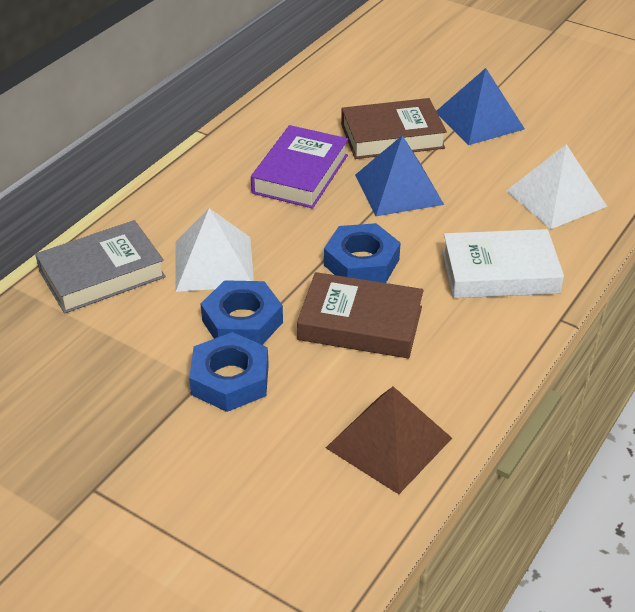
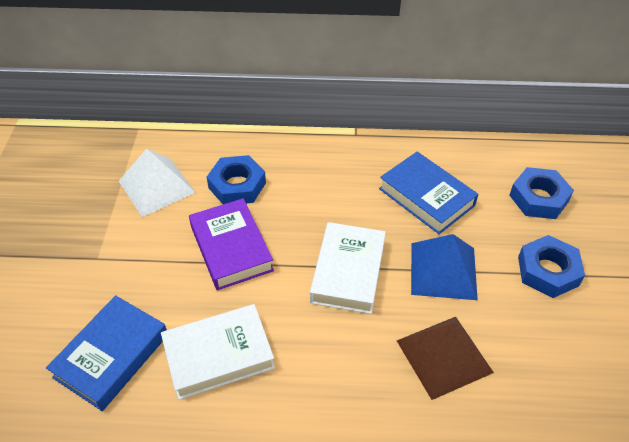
blue book: 0 -> 2
blue pyramid: 2 -> 1
brown book: 2 -> 0
grey book: 1 -> 0
white book: 1 -> 2
white pyramid: 2 -> 1

